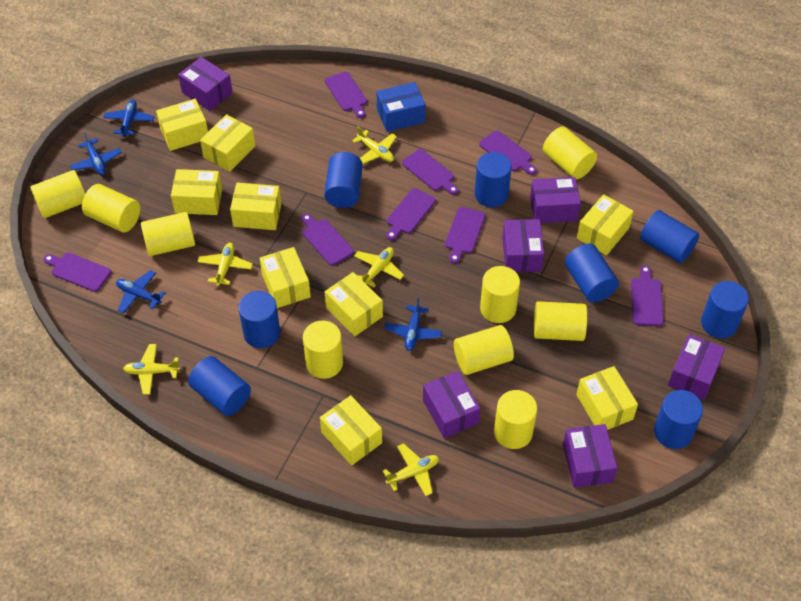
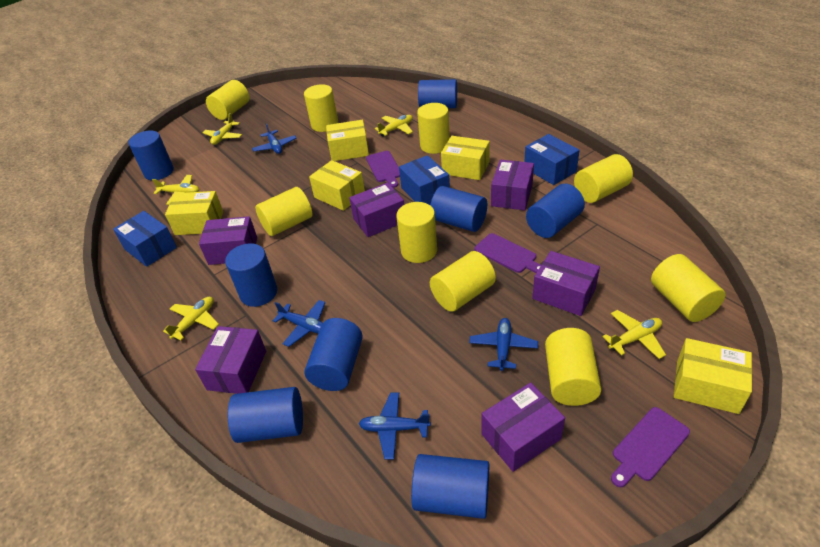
blue box: 1 -> 3
purple cutting board: 8 -> 3
yellow box: 9 -> 5

